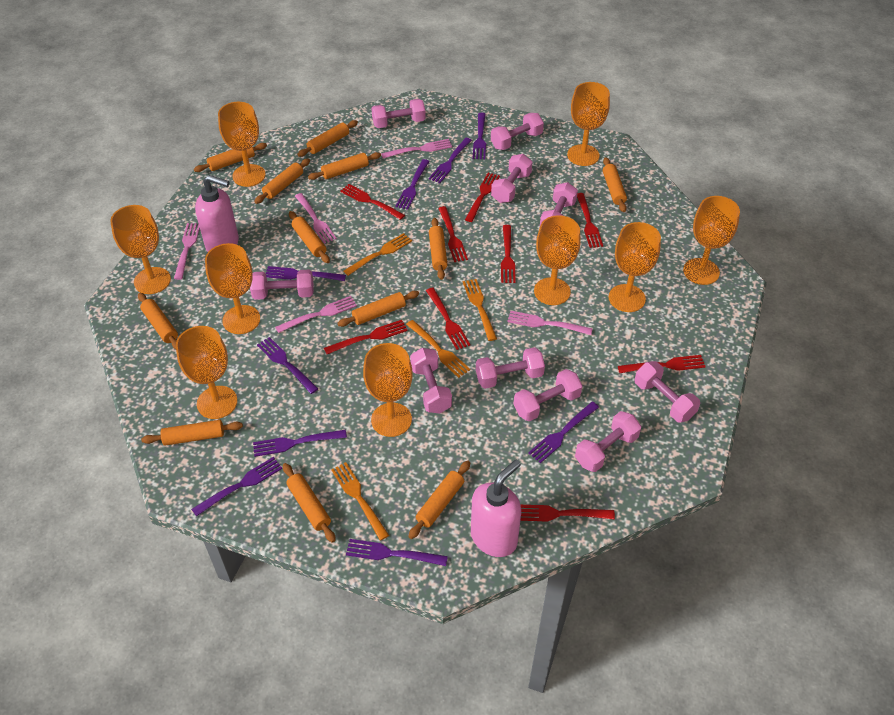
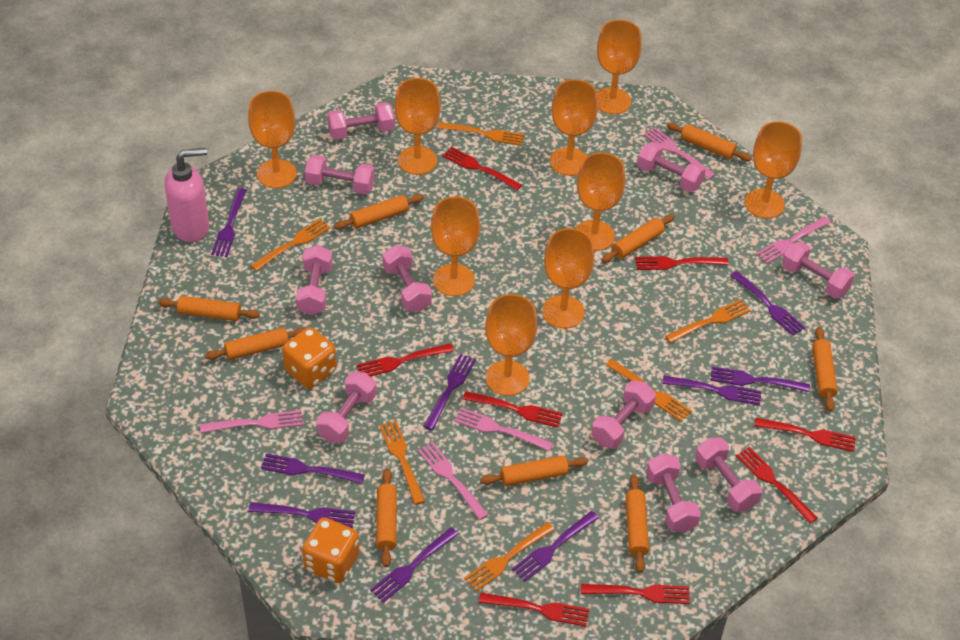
orange dice: 0 -> 2
orange fork: 4 -> 6
orange rolling pin: 12 -> 9
pink soap dispenser: 2 -> 1
red fork: 9 -> 8

